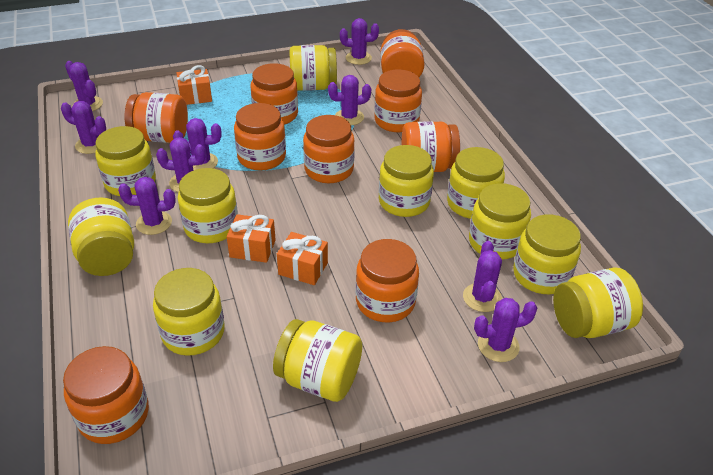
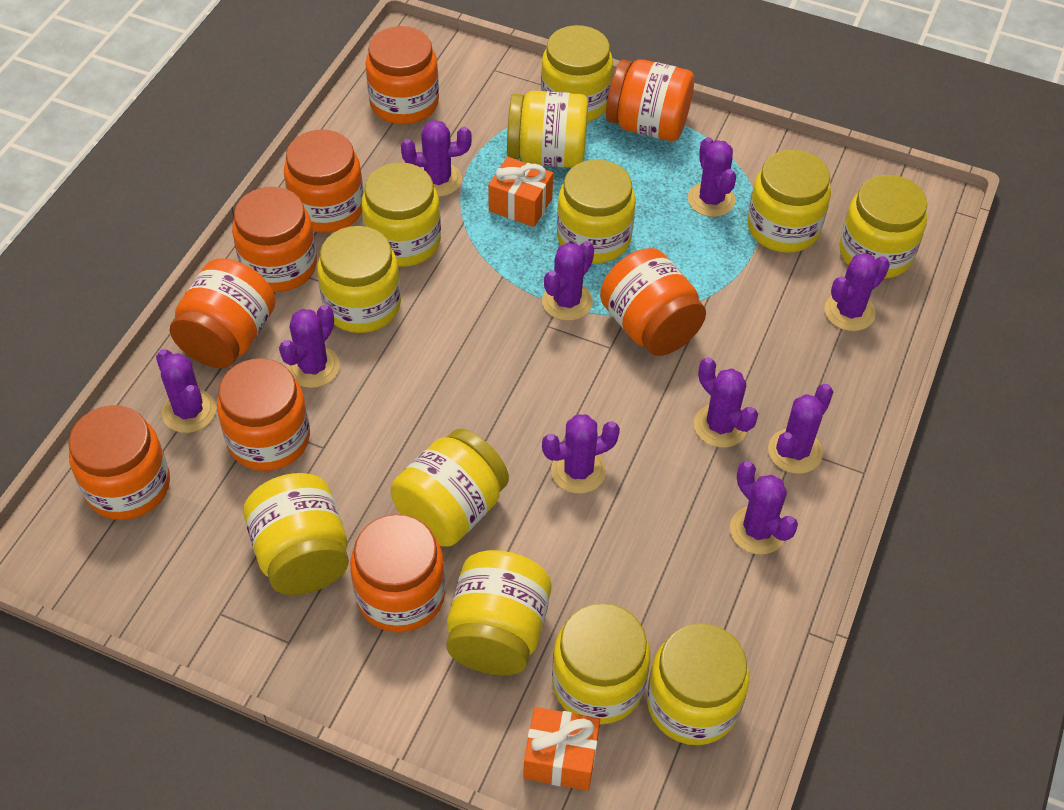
orange gift: 3 -> 2
purple cactus: 9 -> 10
yellow jar: 11 -> 12

